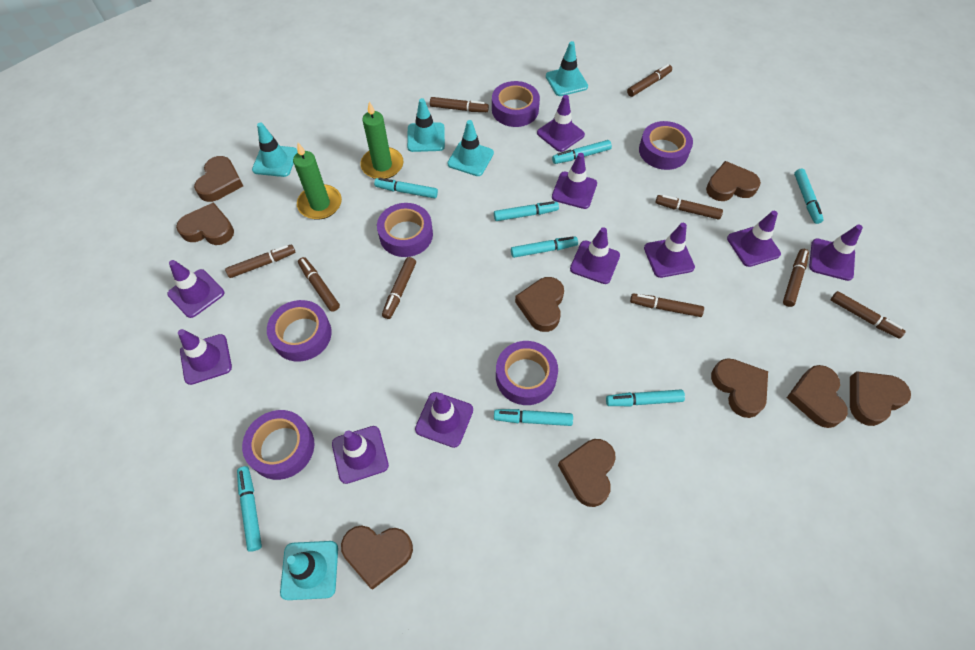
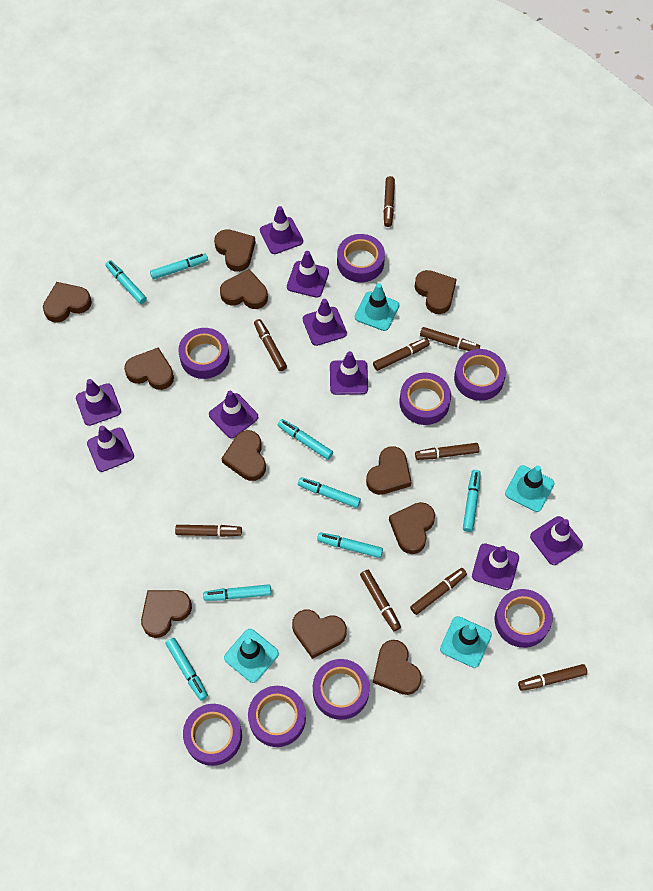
brown heart: 9 -> 11
green candle: 2 -> 0
purple tape: 6 -> 8
purple traffic cone: 10 -> 9
turquoise traffic cone: 5 -> 4

